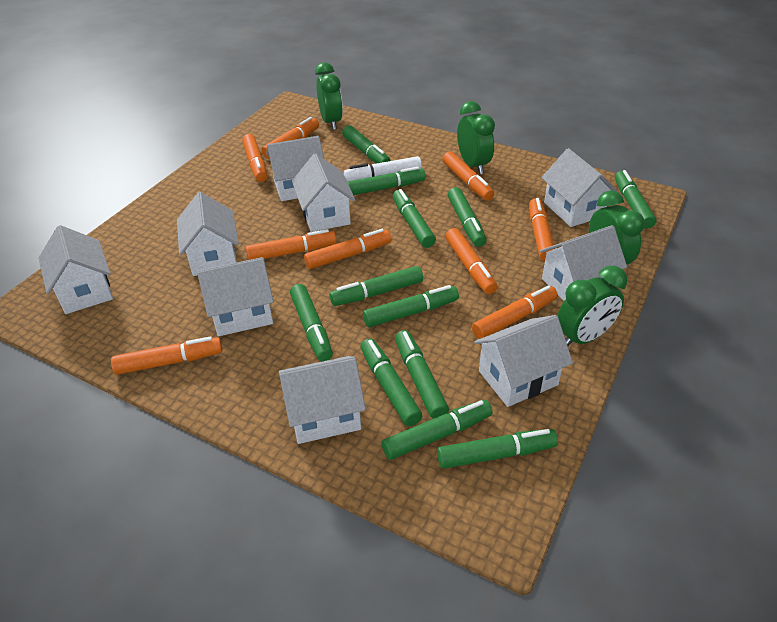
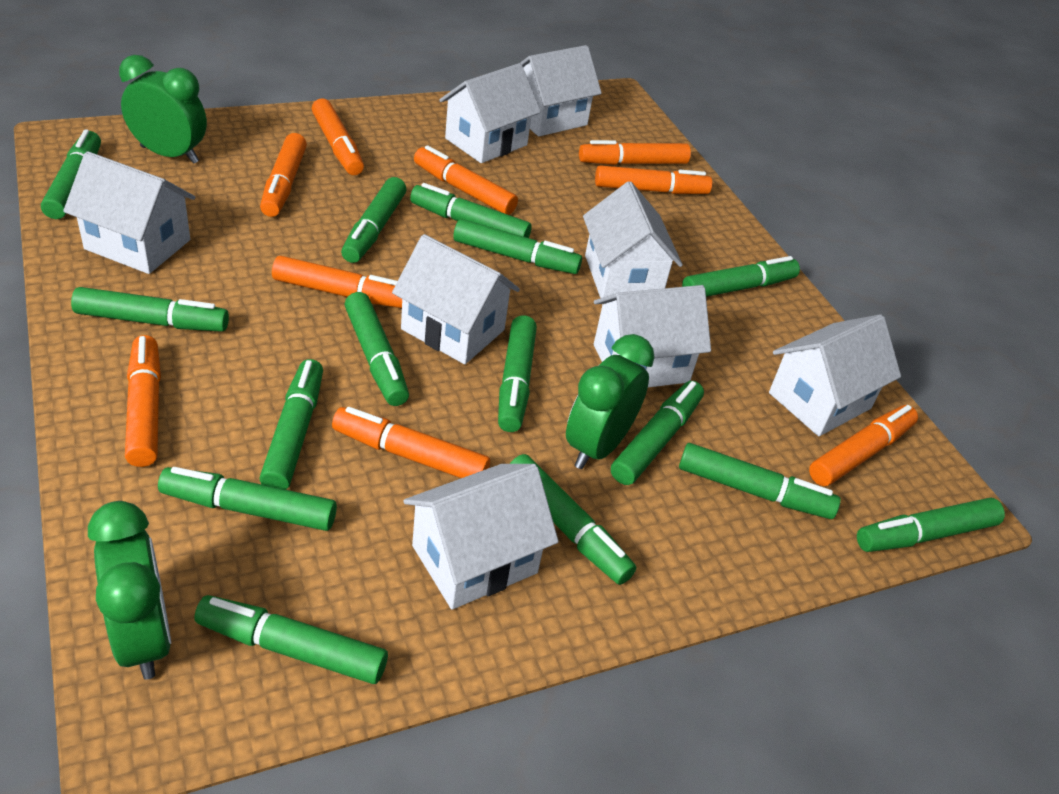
green clock: 4 -> 3
green marker: 12 -> 15
white house: 9 -> 8
white marker: 1 -> 0

